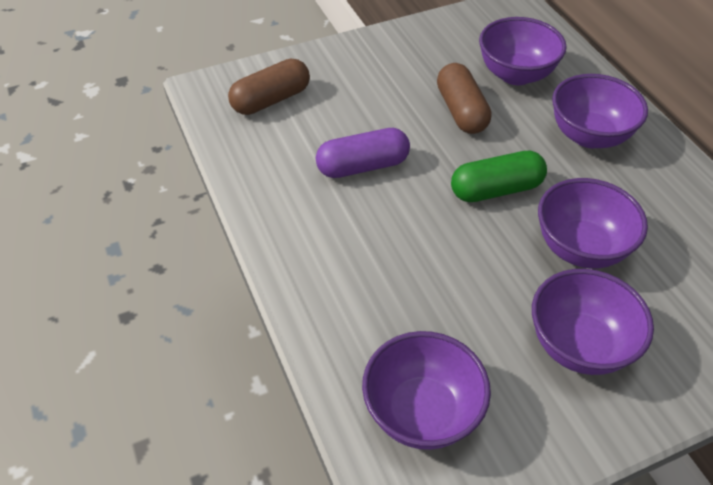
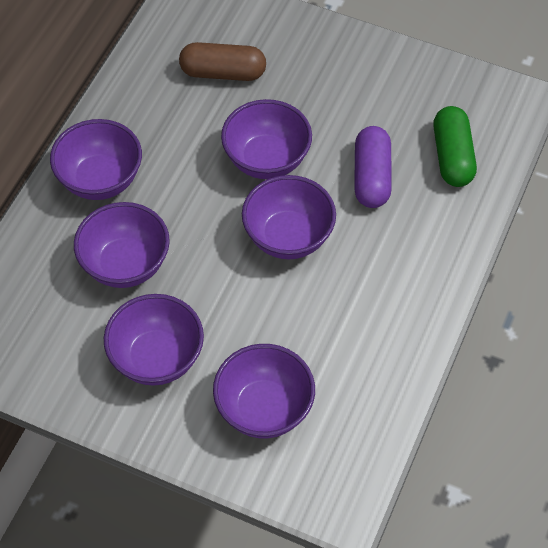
brown capsule: 2 -> 1
purple bowl: 5 -> 6

